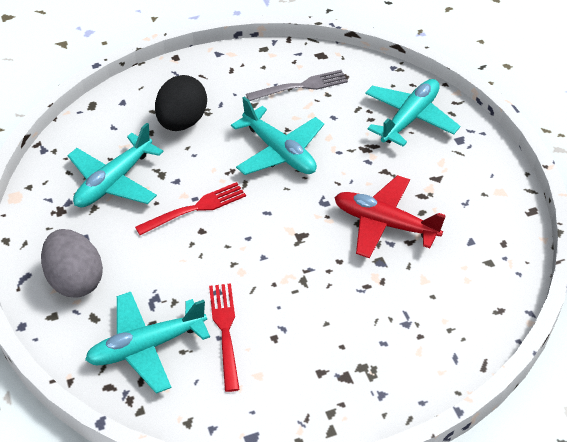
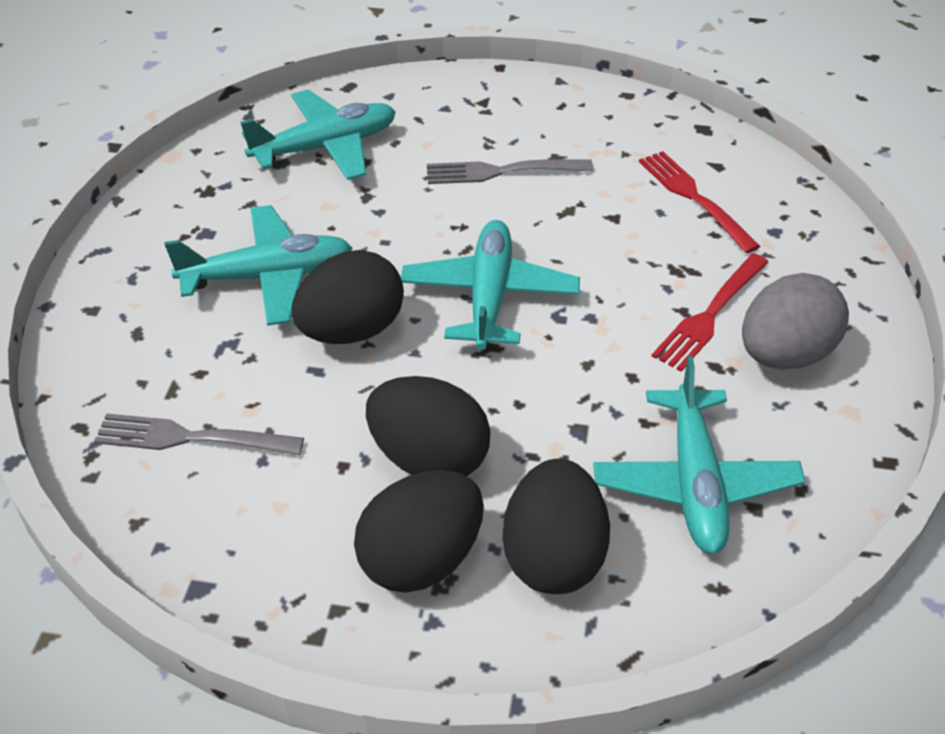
black egg: 1 -> 4
grey fork: 1 -> 2
red plane: 1 -> 0

